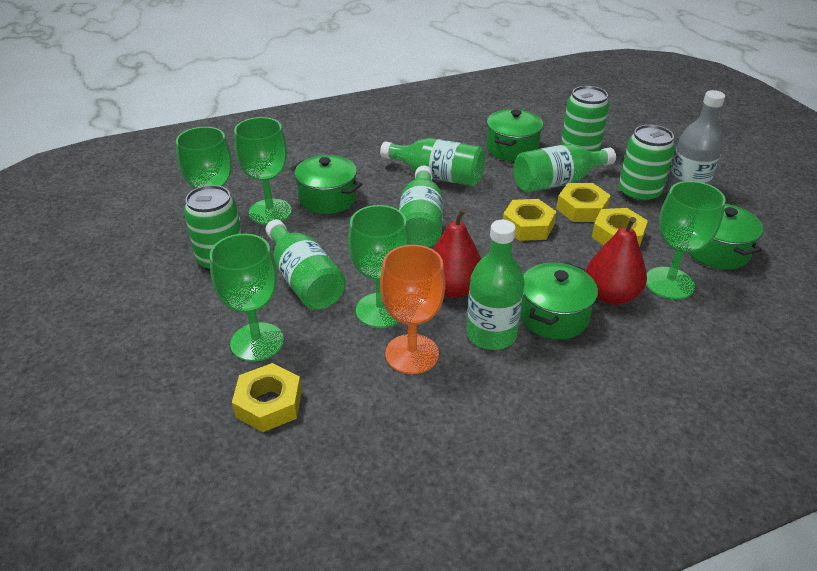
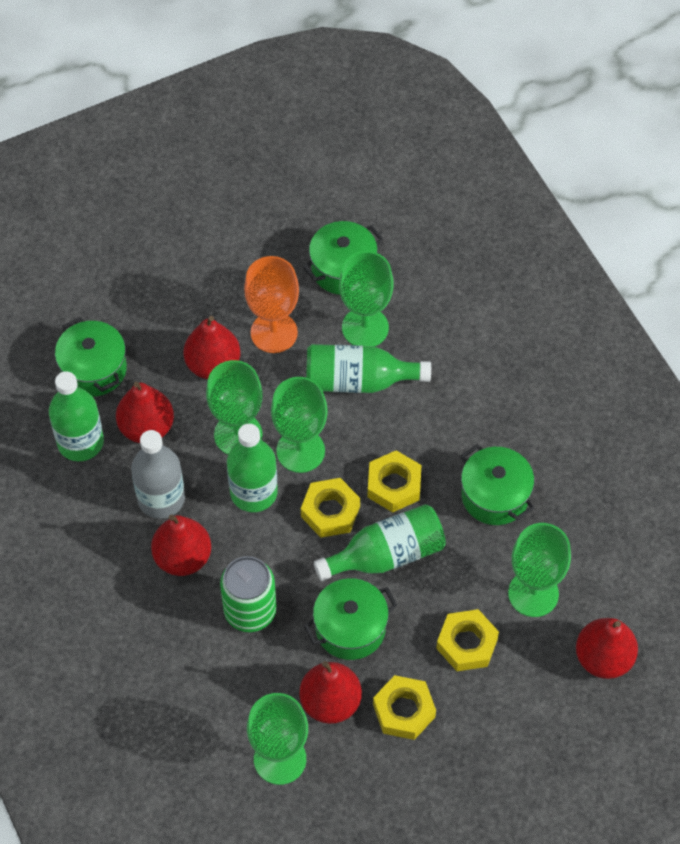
green bottle: 5 -> 4
green can: 3 -> 1
red pear: 2 -> 5

